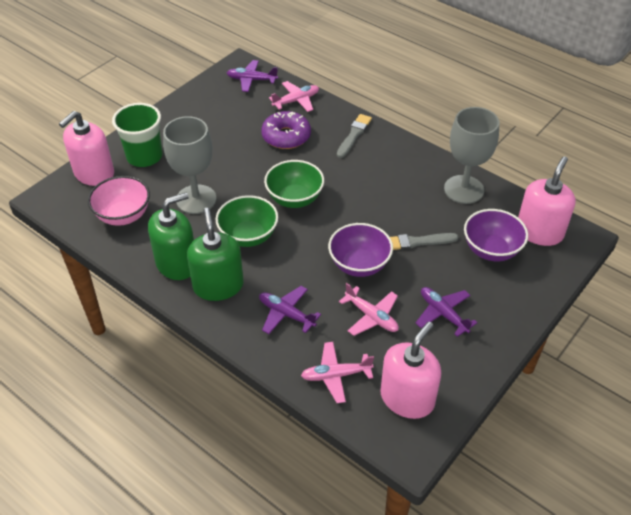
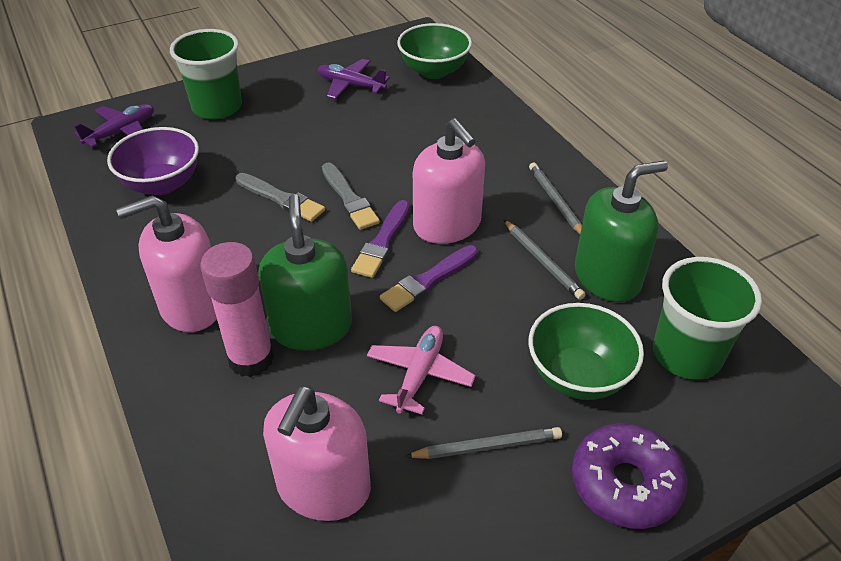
green cup: 1 -> 2
grey goblet: 2 -> 0
grey pencil: 0 -> 3
pink bowl: 1 -> 0
pink glue stick: 0 -> 1
pink plane: 3 -> 1
purple bowl: 2 -> 1
purple brush: 0 -> 2
purple plane: 3 -> 2

